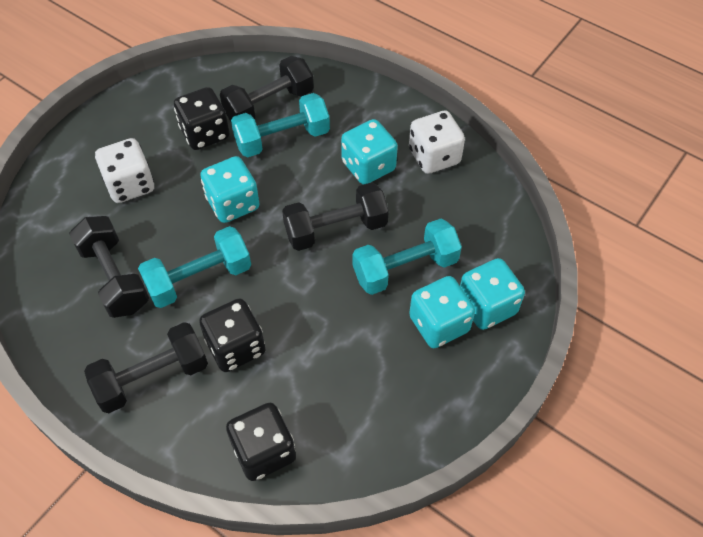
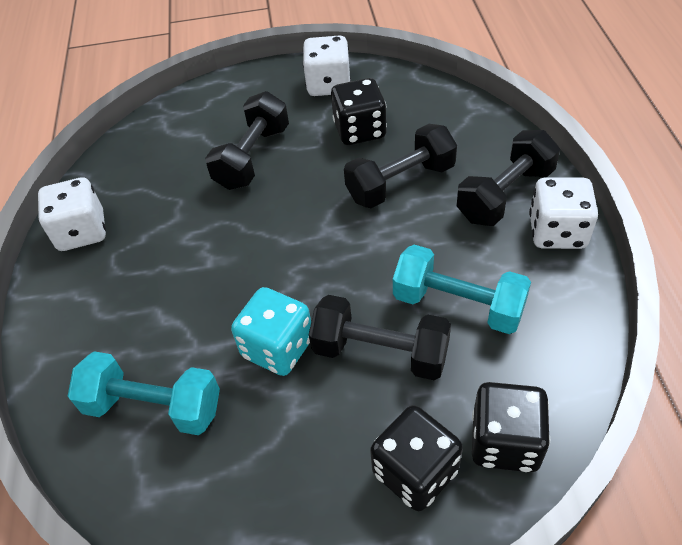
turquoise dice: 4 -> 1
turquoise dumbbell: 3 -> 2
white dice: 2 -> 3

